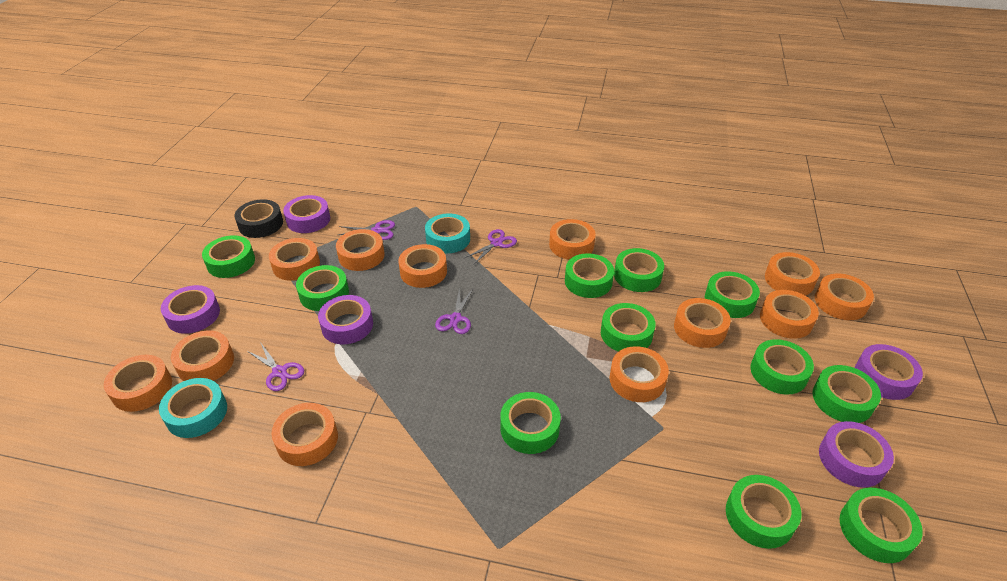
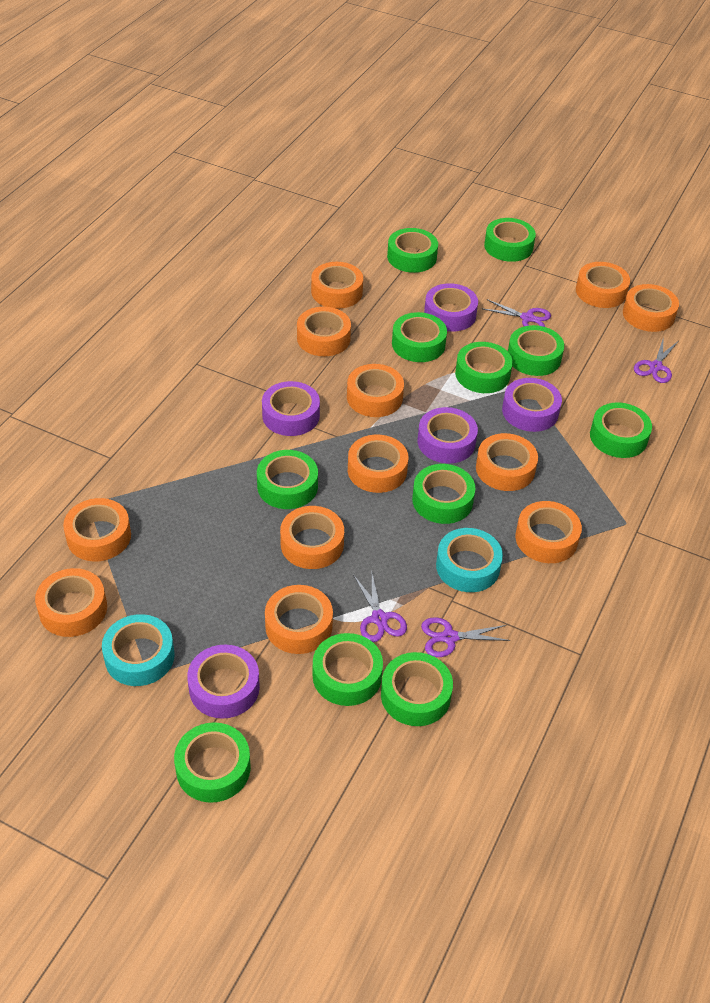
black tape: 1 -> 0

